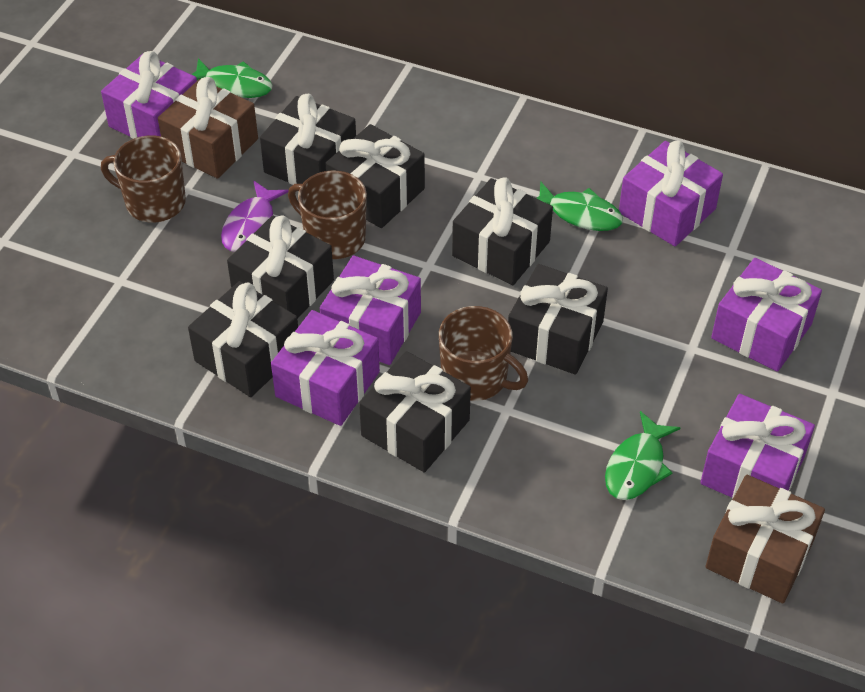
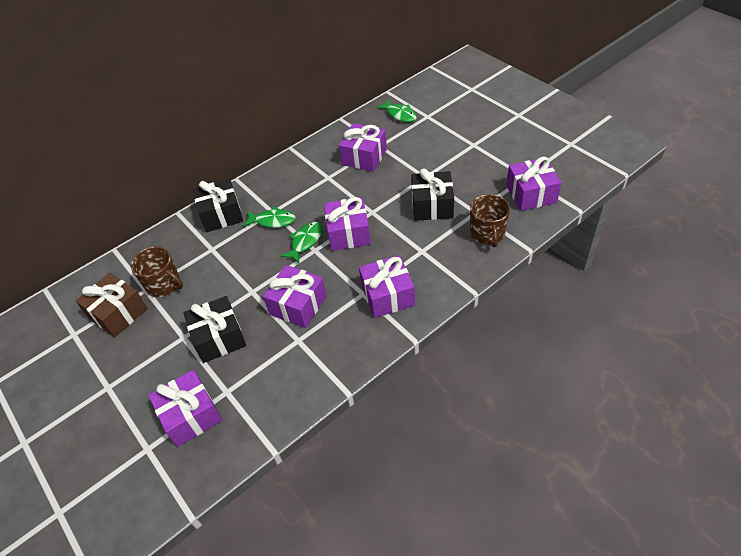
black gift: 7 -> 3
brown gift: 2 -> 1
brown mug: 3 -> 2
purple fish: 1 -> 0

